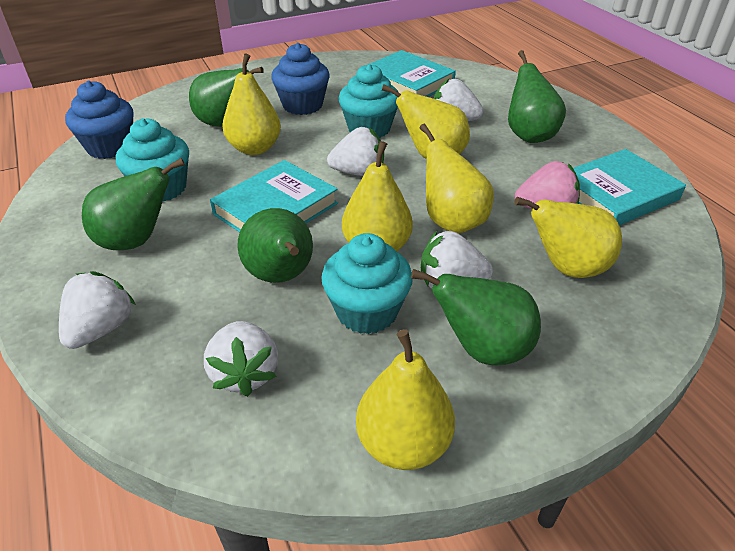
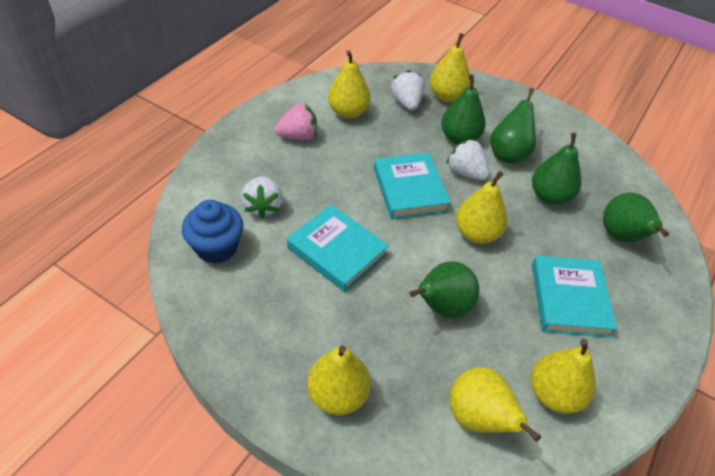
blue cupcake: 2 -> 1
turquoise cupcake: 3 -> 0
white strawberry: 5 -> 3

